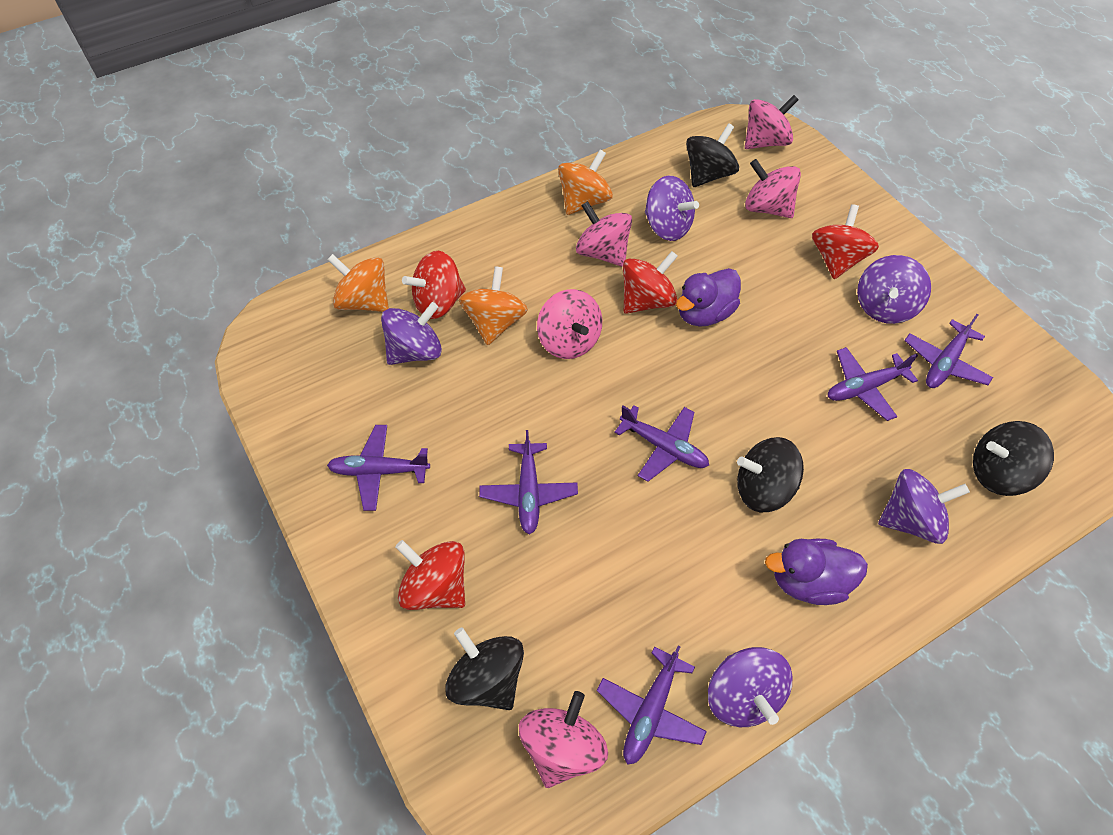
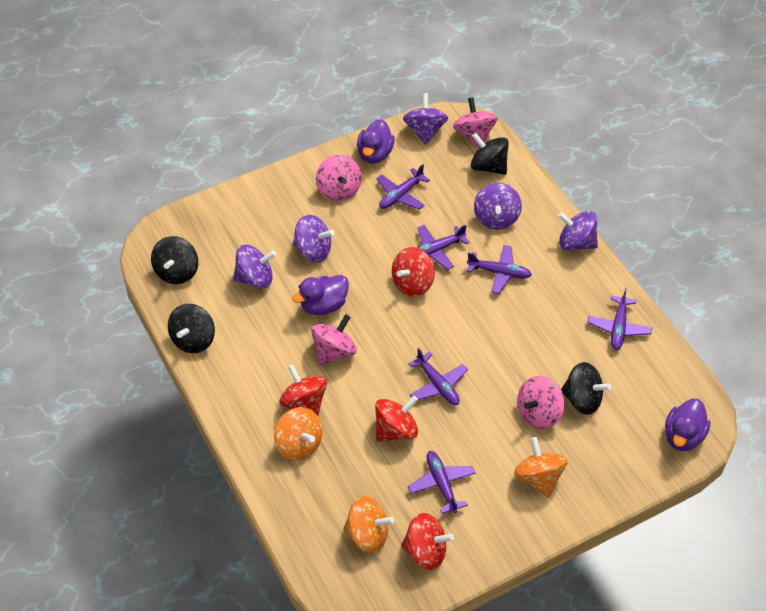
pink spinning top: 5 -> 4
purple duck: 2 -> 3

